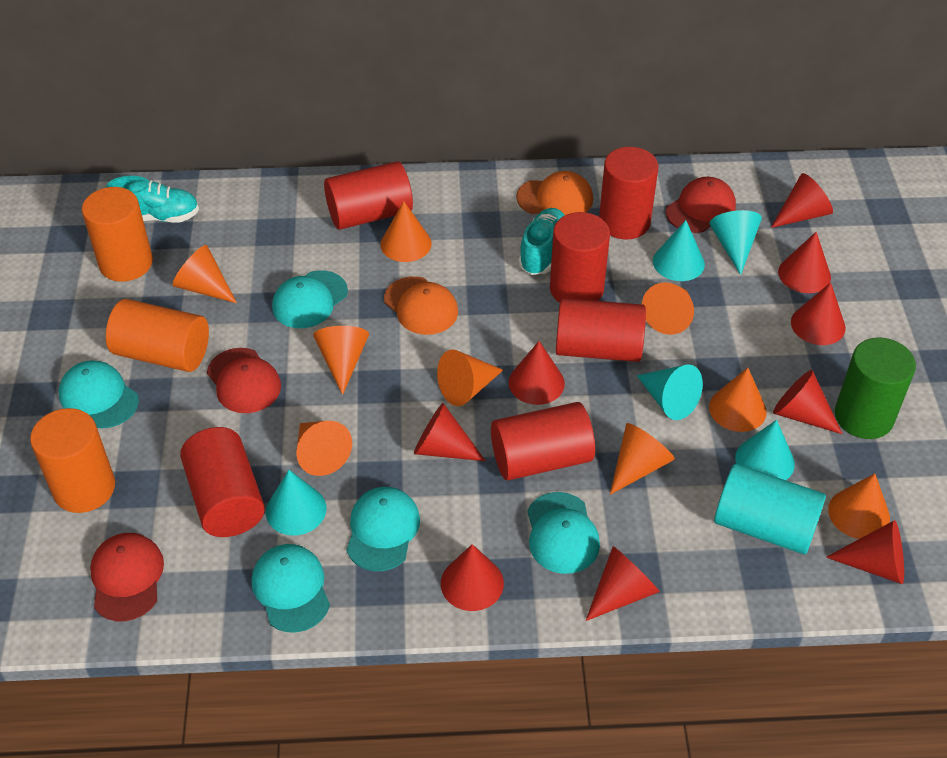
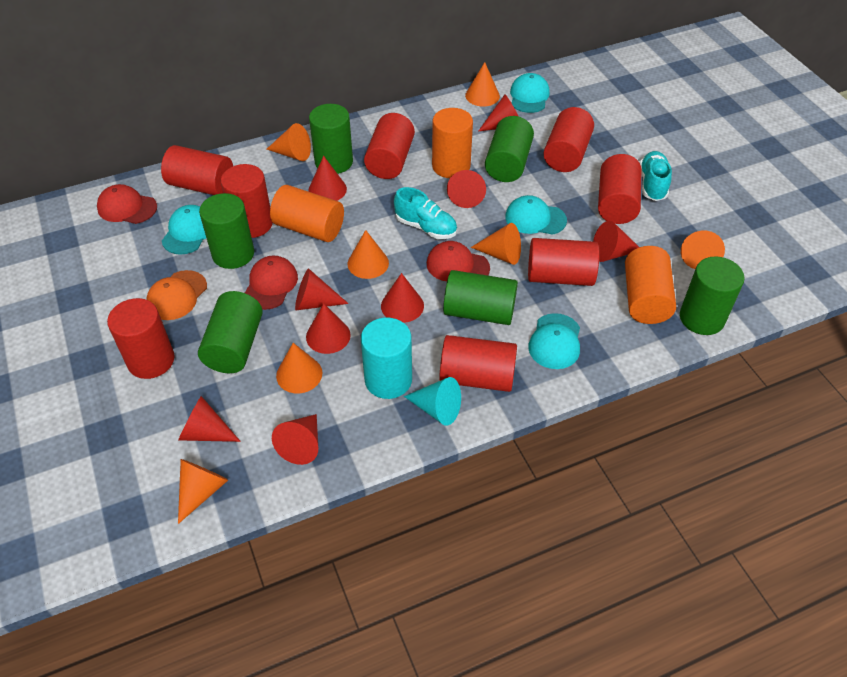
green cylinder: 1 -> 6
orange cap: 2 -> 1
orange cone: 9 -> 7
red cylinder: 6 -> 8
turquoise cap: 5 -> 4
turquoise cone: 5 -> 1

